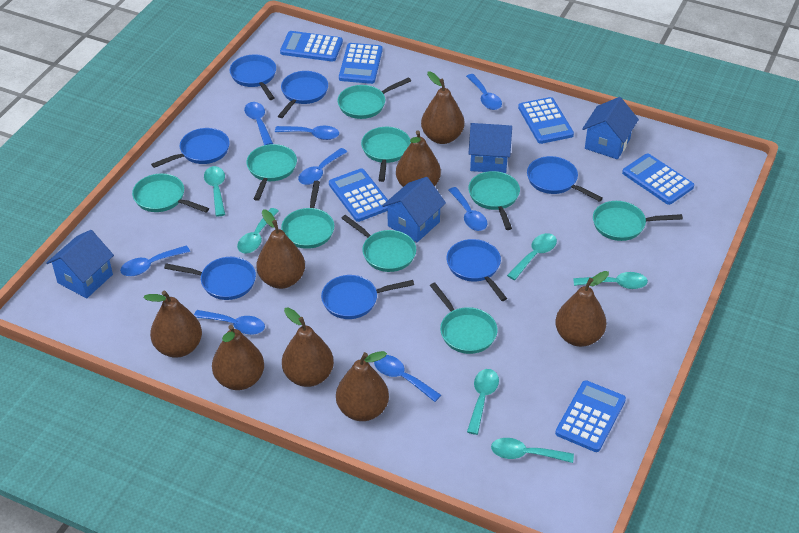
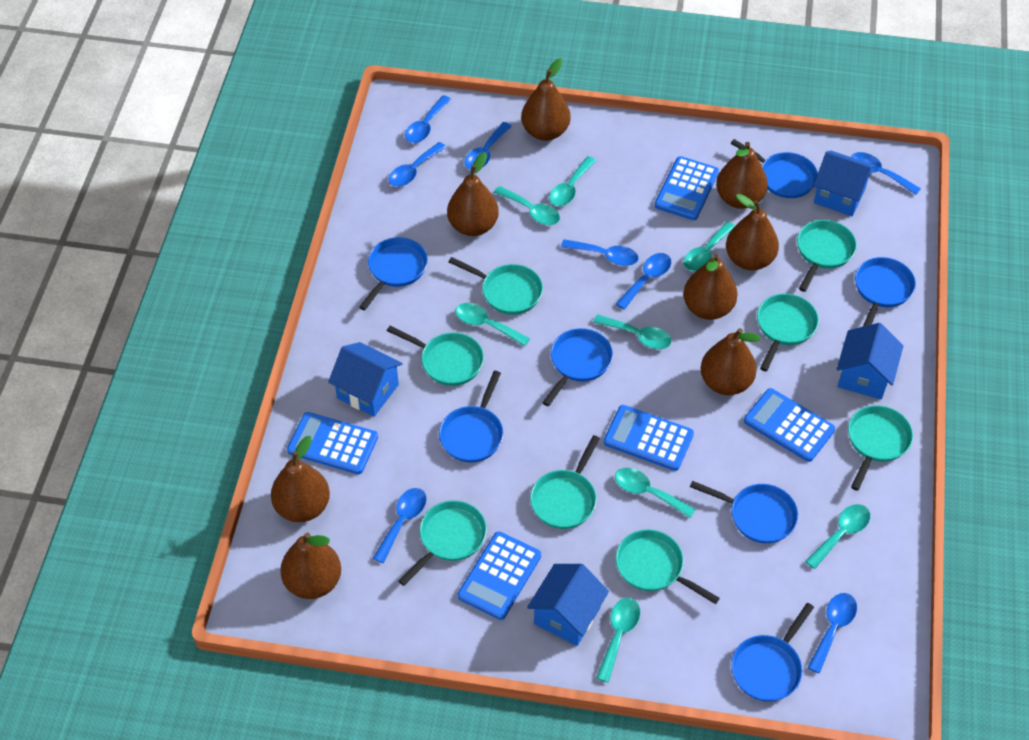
blue calculator: 6 -> 5
turquoise pan: 9 -> 8
turquoise spoon: 6 -> 8

